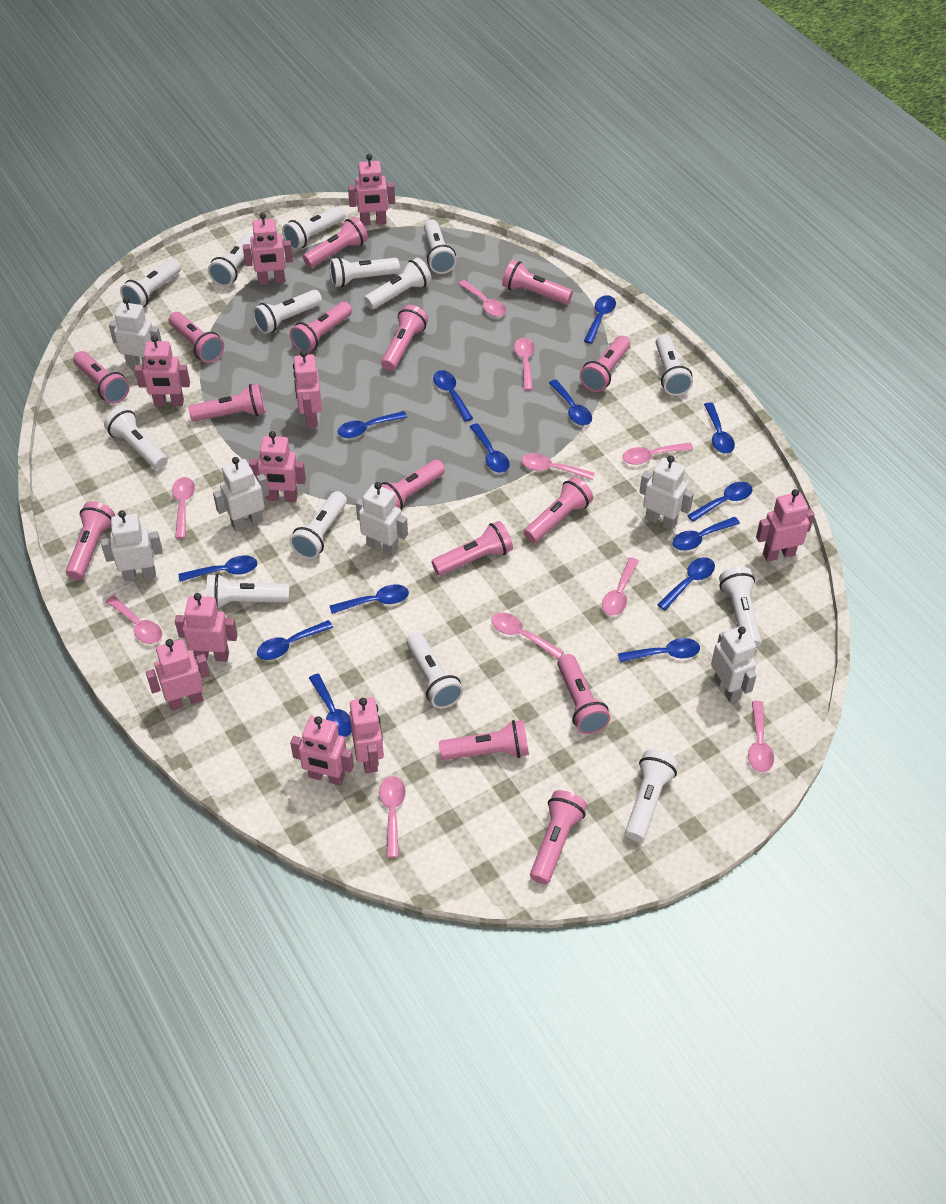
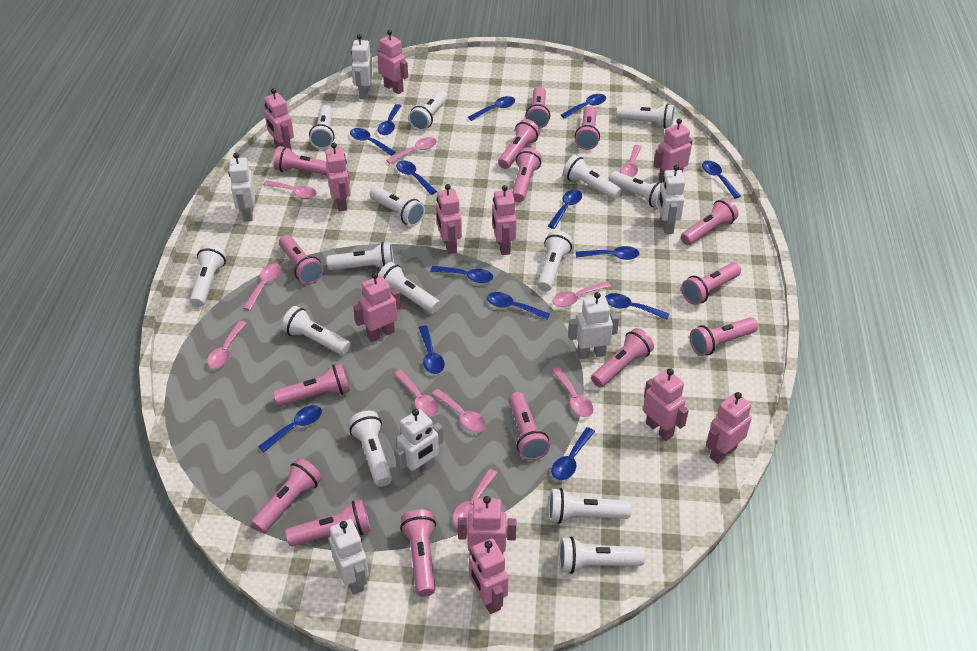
pink robot: 10 -> 11

